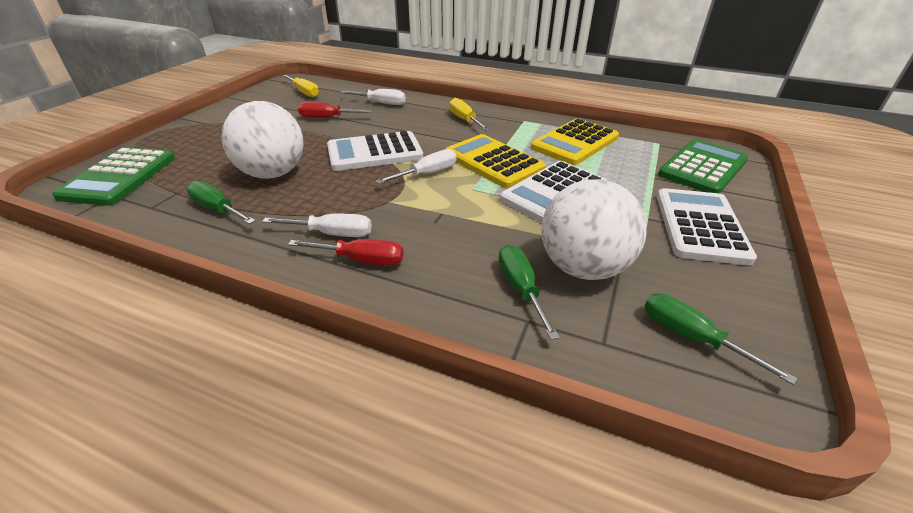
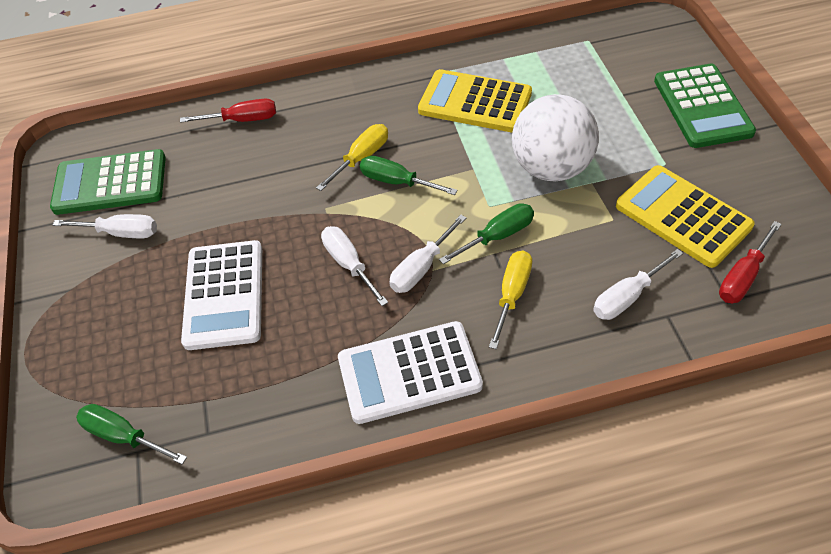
white ball: 2 -> 1
white calculator: 3 -> 2
white screwdriver: 3 -> 4

